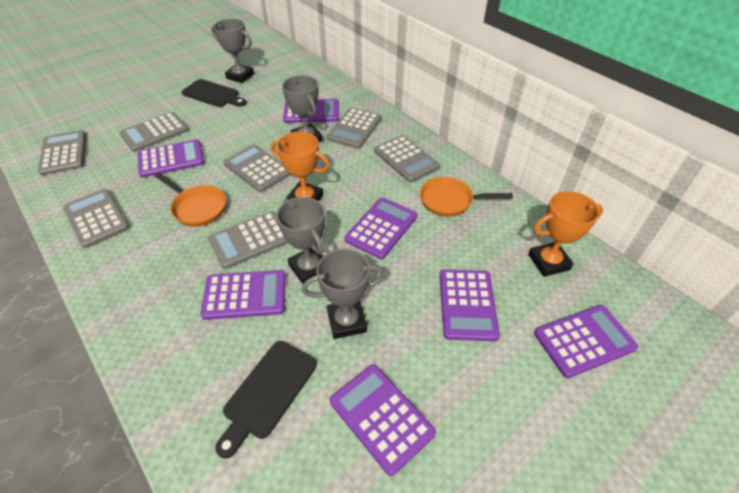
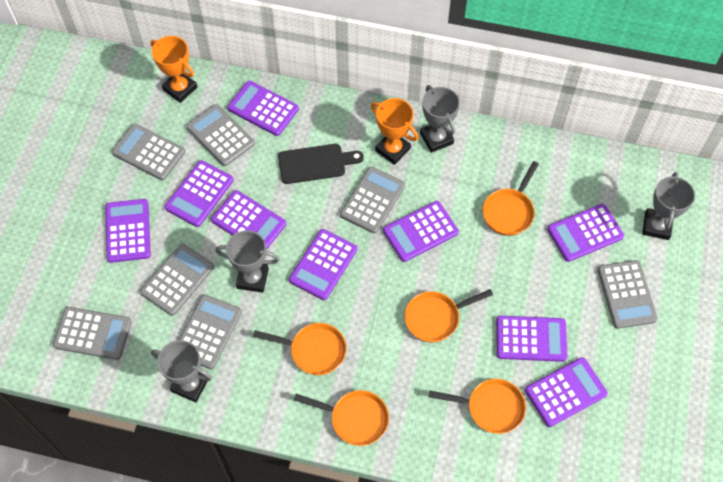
black cutting board: 2 -> 1
orange pan: 2 -> 5
purple calculator: 7 -> 9

